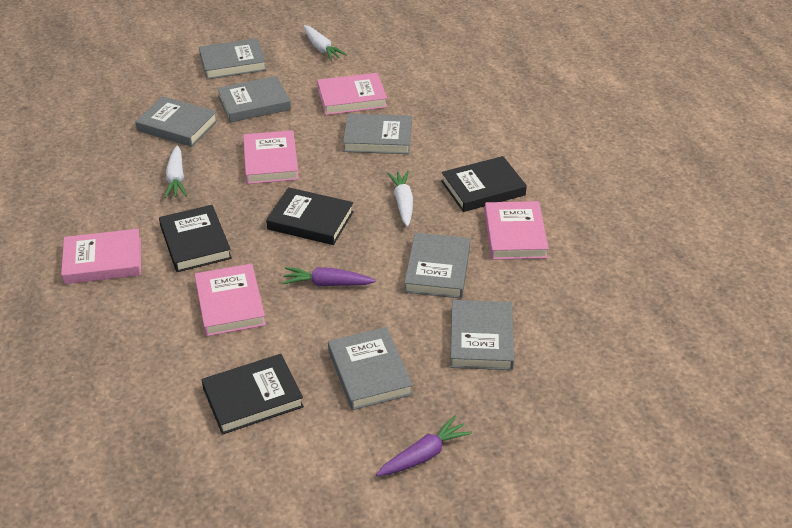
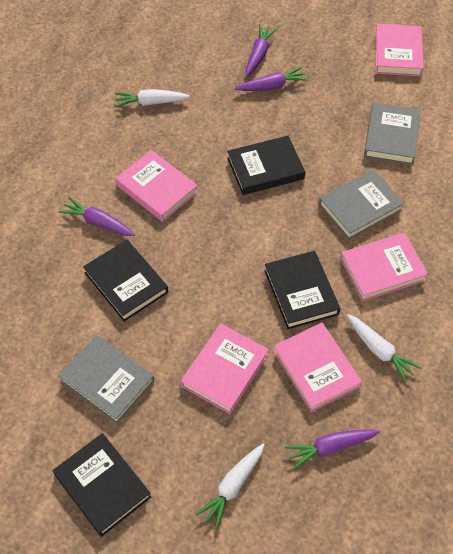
grey book: 7 -> 3
purple carrot: 2 -> 4

